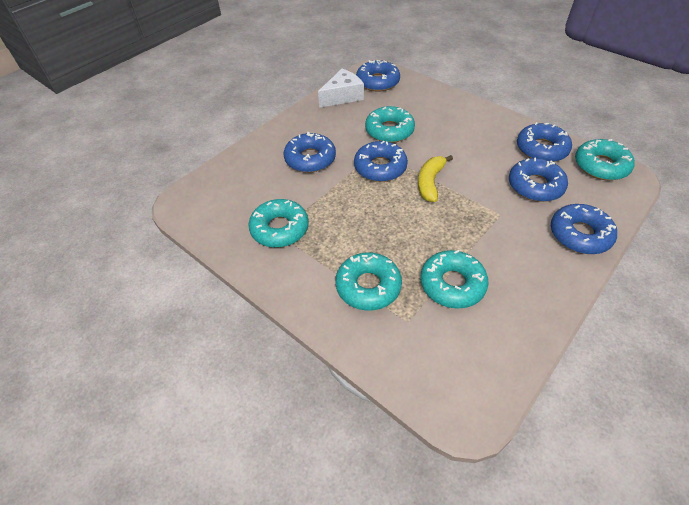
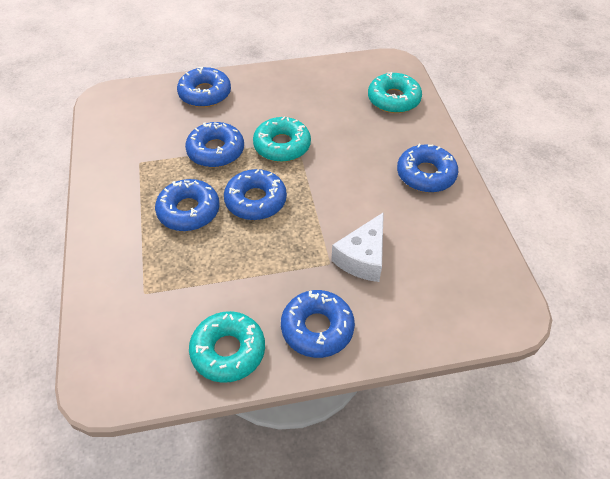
turquoise donut: 5 -> 3
yellow banana: 1 -> 0

